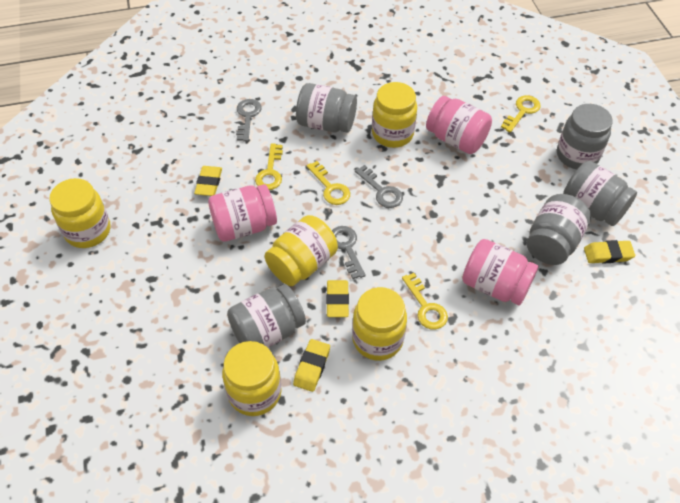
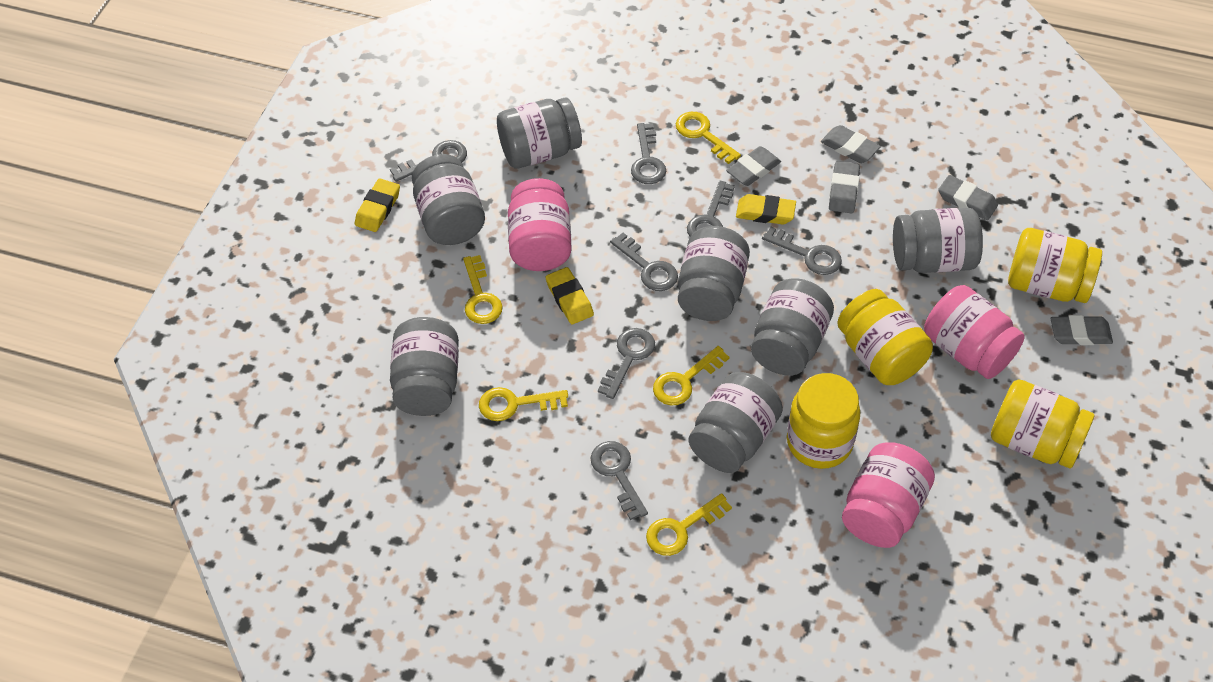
grey eraser: 0 -> 5
grey jar: 5 -> 7
grey key: 3 -> 7
yellow eraser: 4 -> 3
yellow jar: 5 -> 4
yellow key: 4 -> 5

